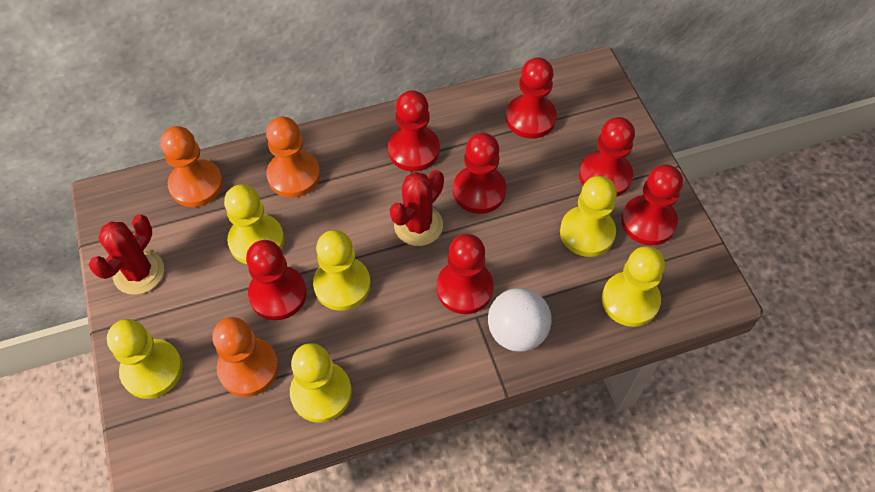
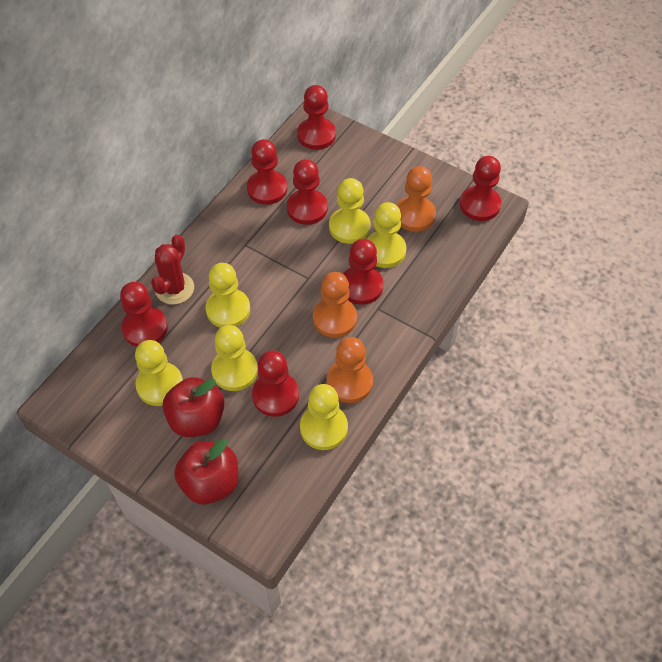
red apple: 0 -> 2
red cactus: 2 -> 1
white ball: 1 -> 0

